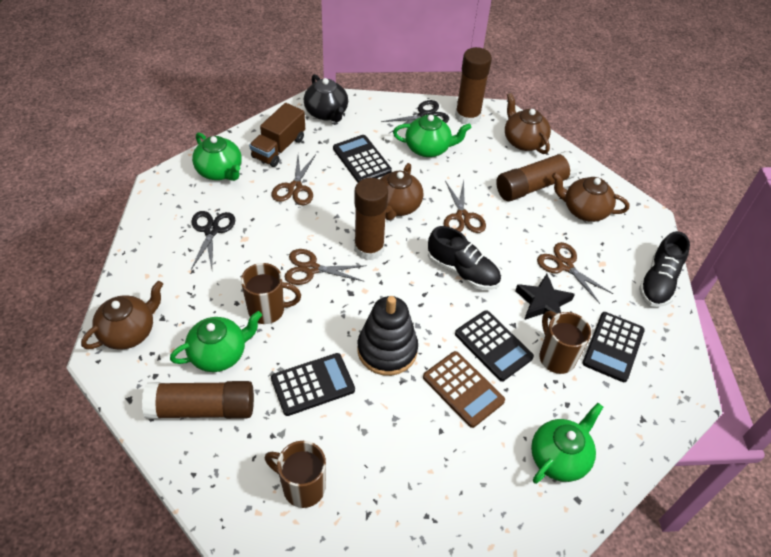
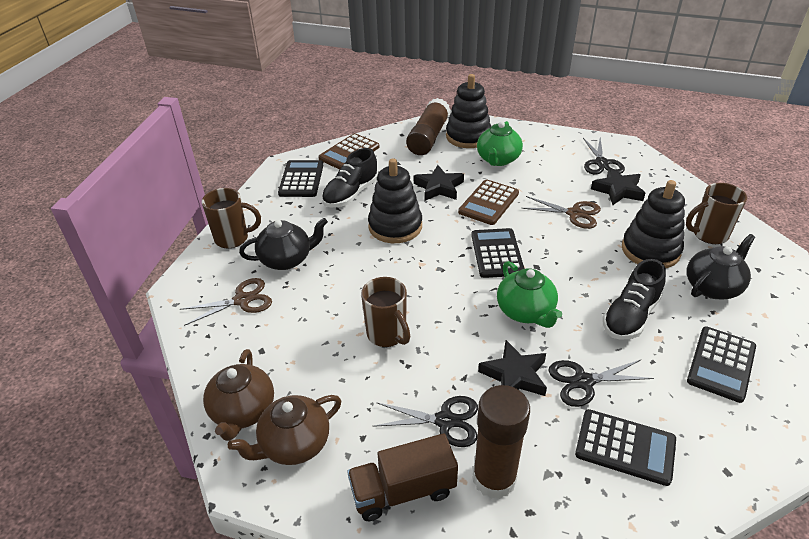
black scissors: 2 -> 3
black stacking toy: 1 -> 3
black star: 1 -> 3
black teapot: 1 -> 2
brown calculator: 1 -> 2
brown glue stick: 4 -> 2
brown scissors: 4 -> 2
brown teapot: 4 -> 2
green teapot: 4 -> 2

